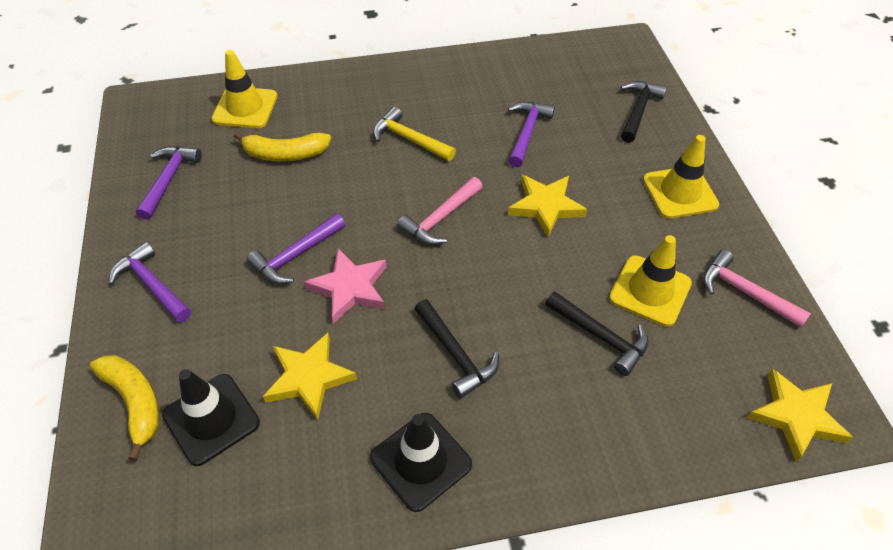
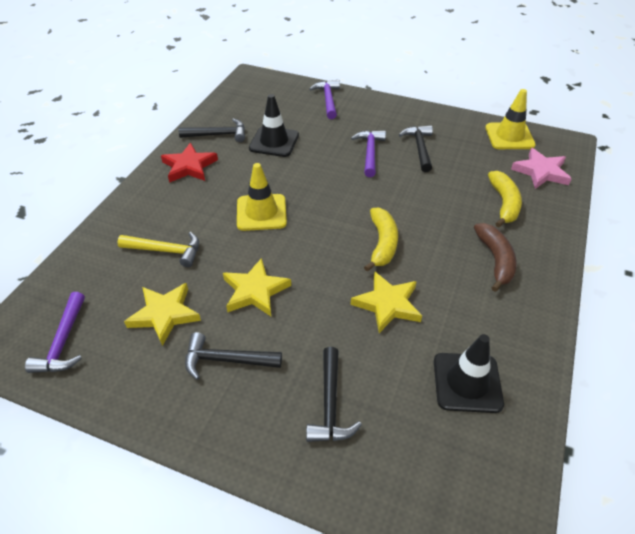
black hammer: 3 -> 4
brown banana: 0 -> 1
pink hammer: 2 -> 0
purple hammer: 4 -> 3
red star: 0 -> 1
yellow traffic cone: 3 -> 2

